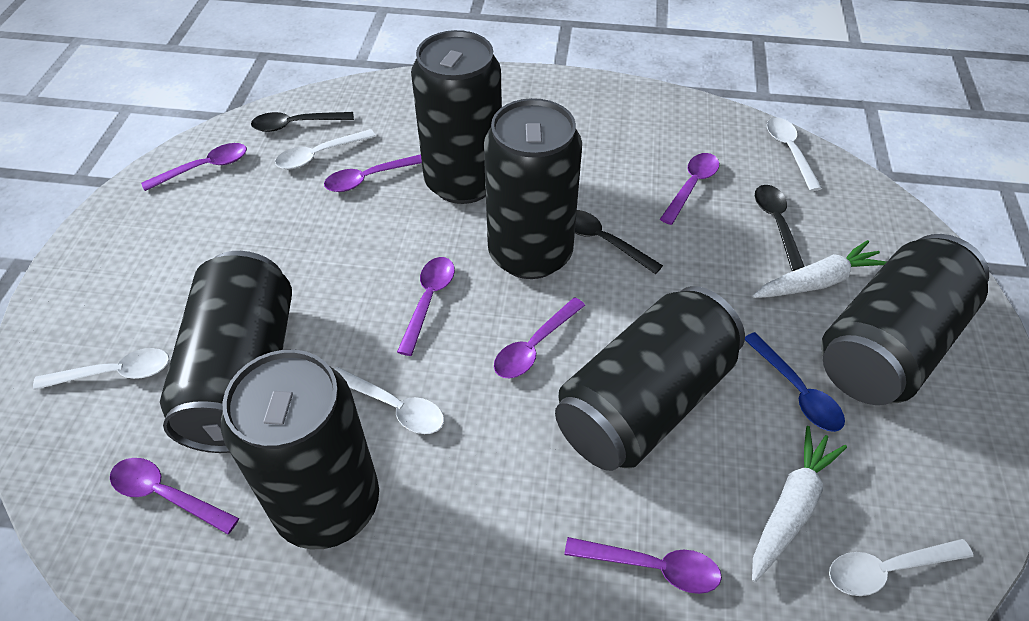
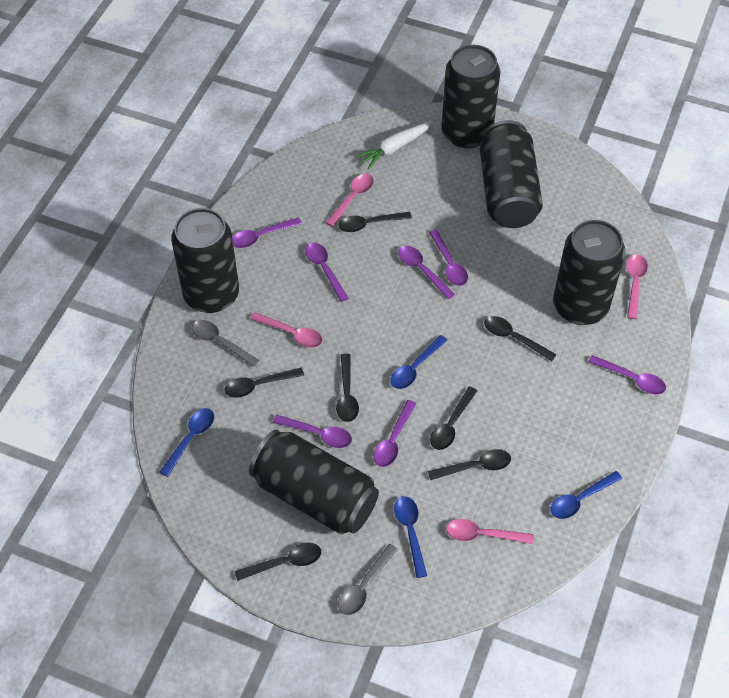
black can: 6 -> 5
black spoon: 3 -> 7
blue spoon: 1 -> 4
grey spoon: 0 -> 2
pink spoon: 0 -> 4
white carrot: 2 -> 1
white spoon: 5 -> 0

